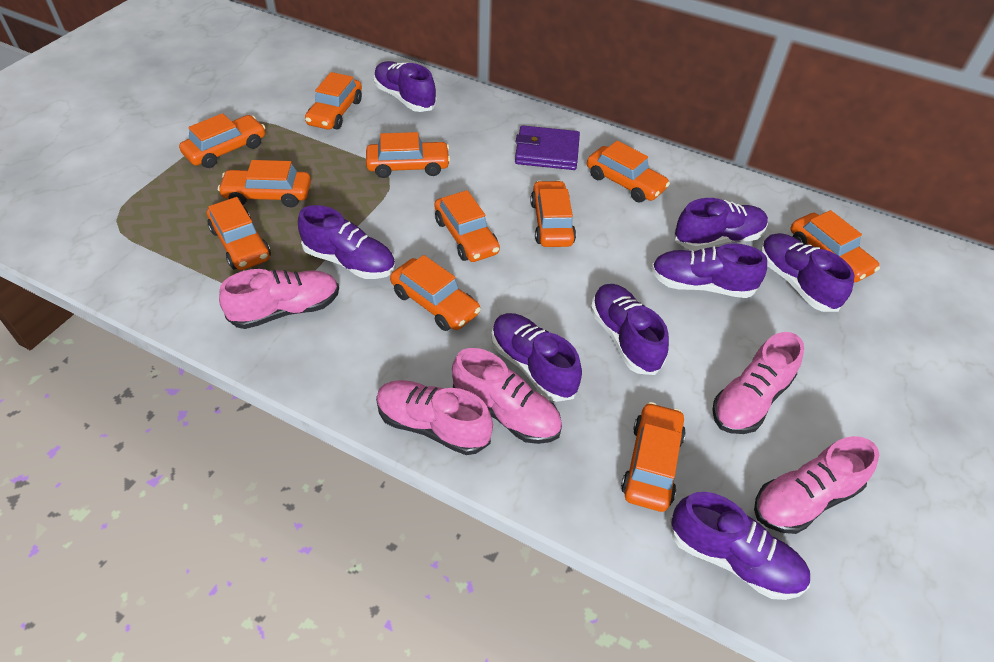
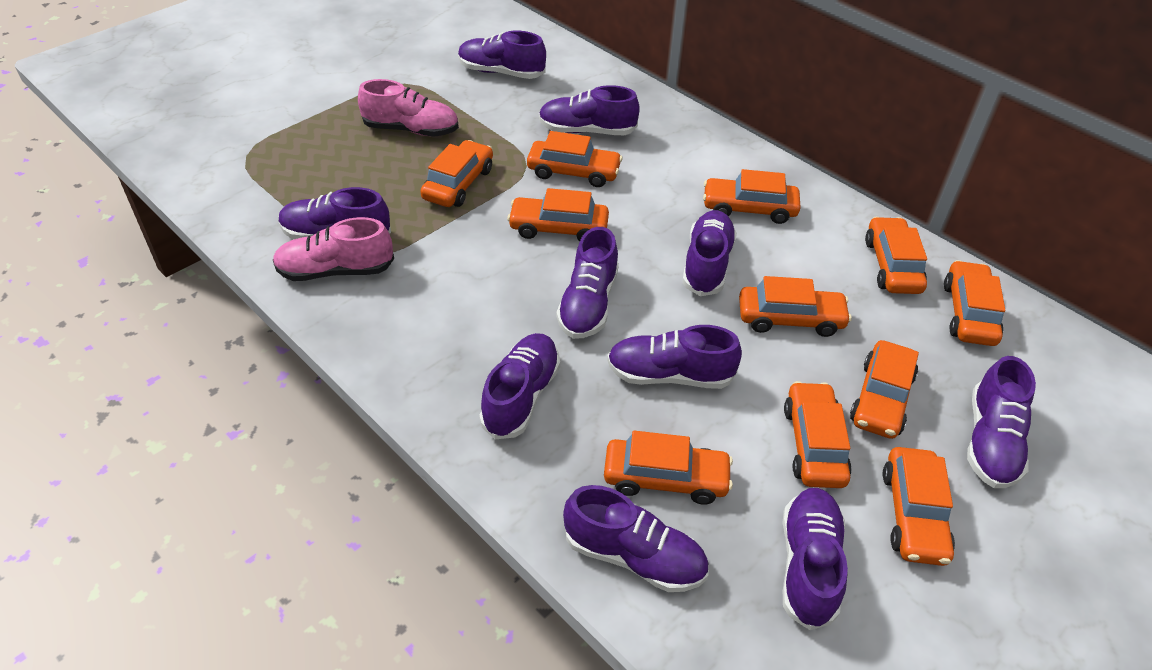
pink shoe: 5 -> 2
purple shoe: 8 -> 10
purple wallet: 1 -> 0

